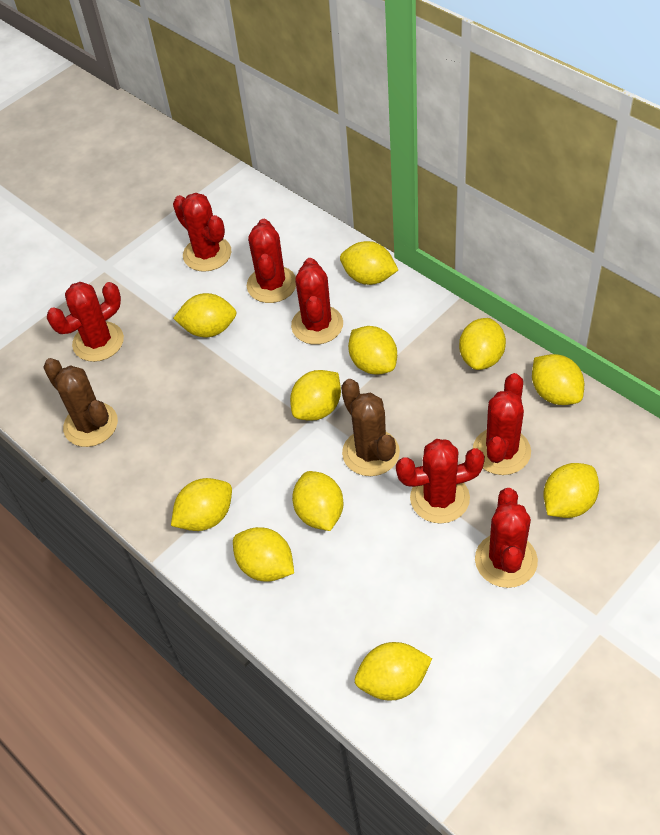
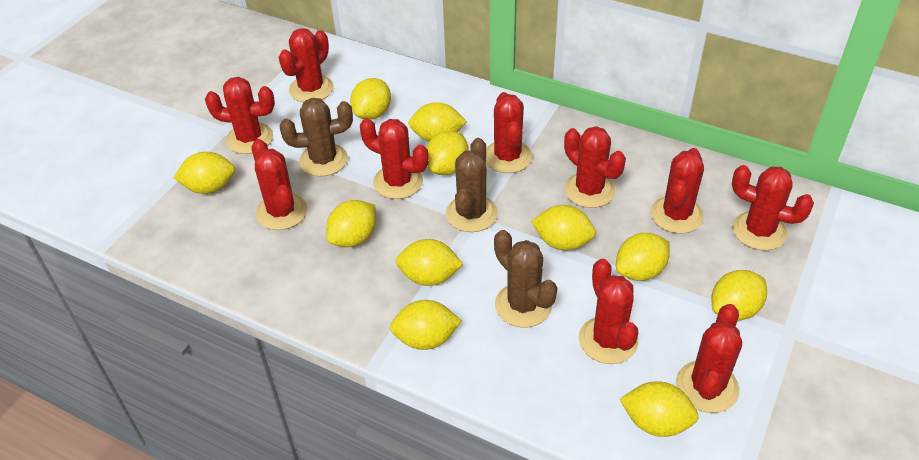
brown cactus: 2 -> 3
red cactus: 7 -> 10

